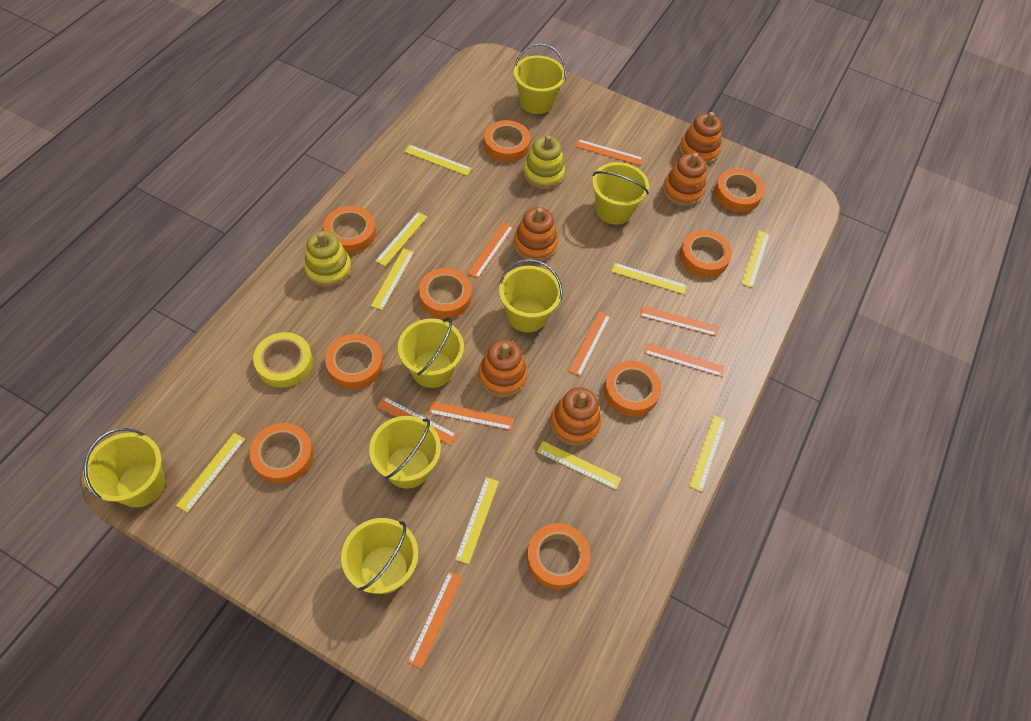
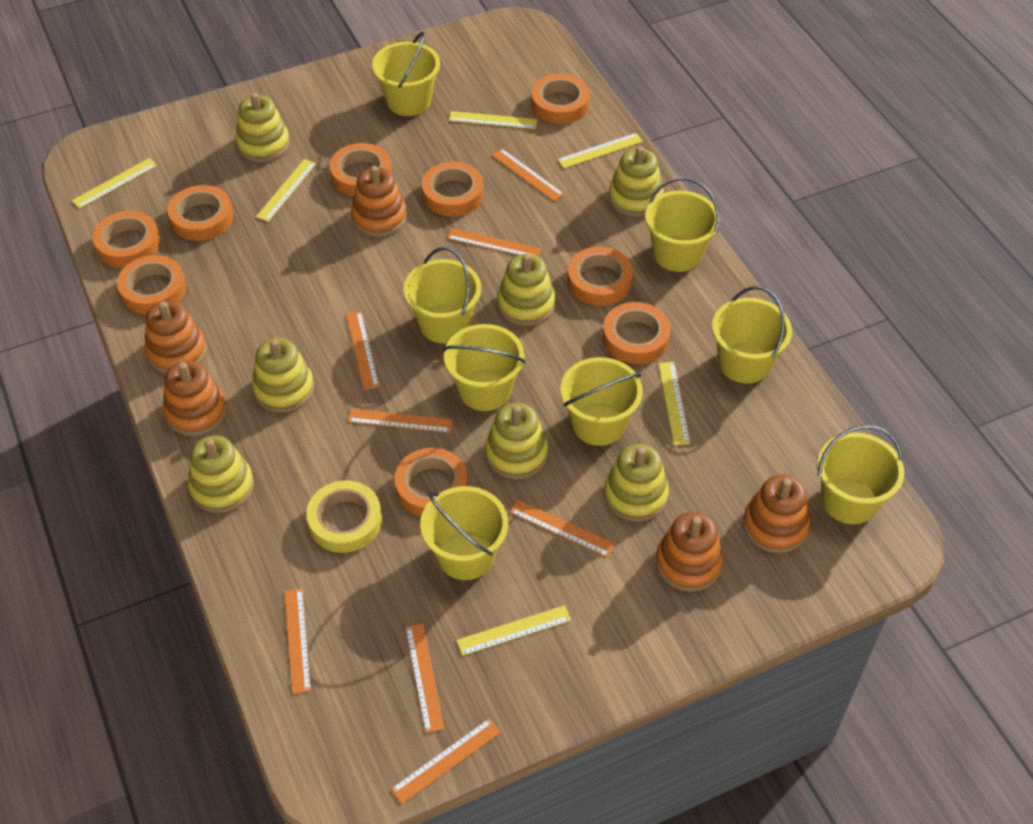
yellow bucket: 7 -> 8
yellow ruler: 9 -> 6
yellow stacking toy: 2 -> 7

